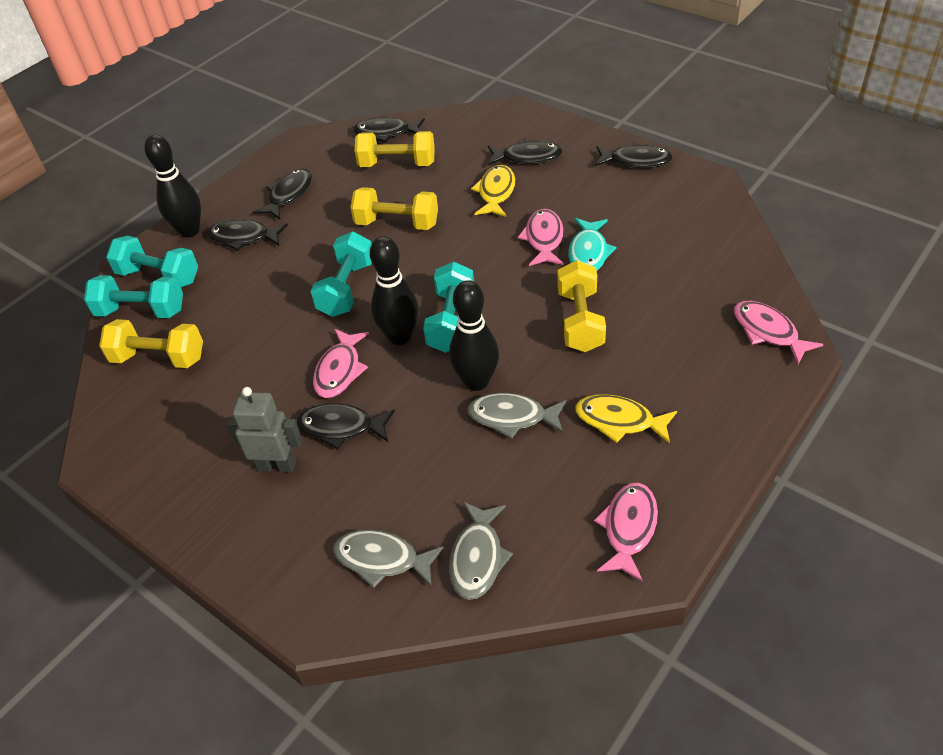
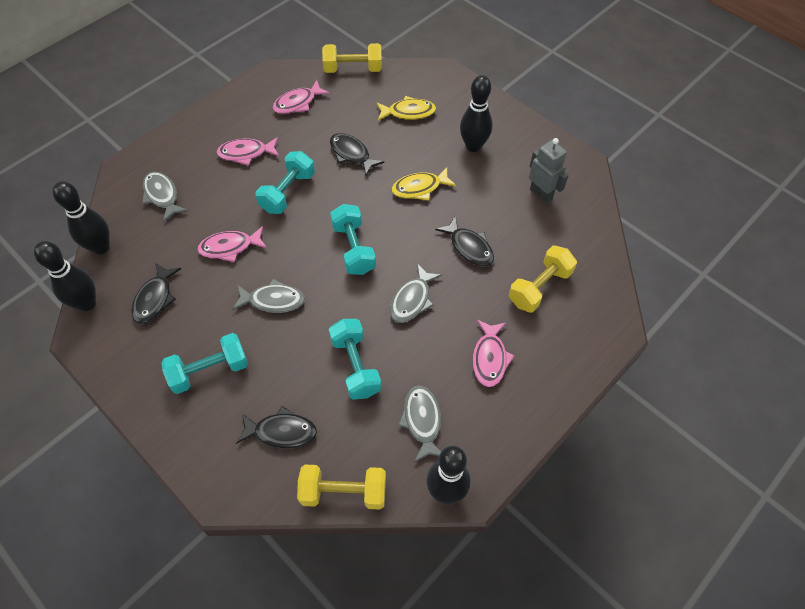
black bowling pin: 3 -> 4
black fish: 6 -> 4
grey fish: 3 -> 4
turquoise fish: 1 -> 0
yellow dumbbell: 4 -> 3

